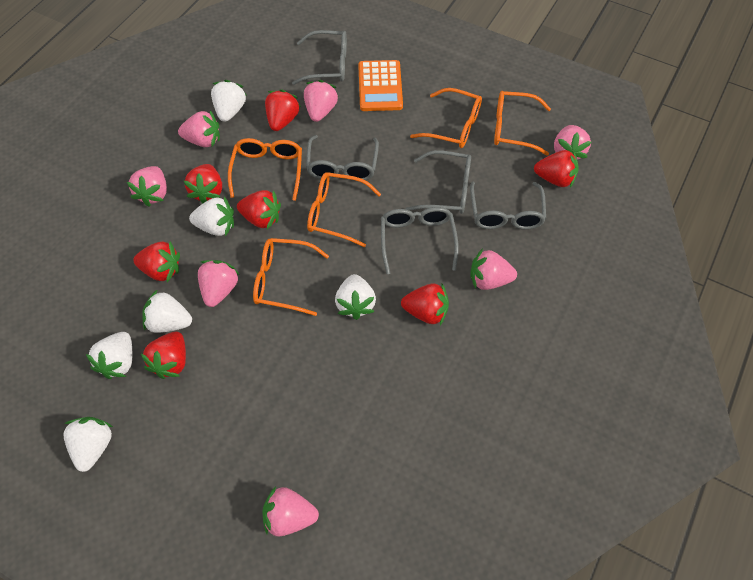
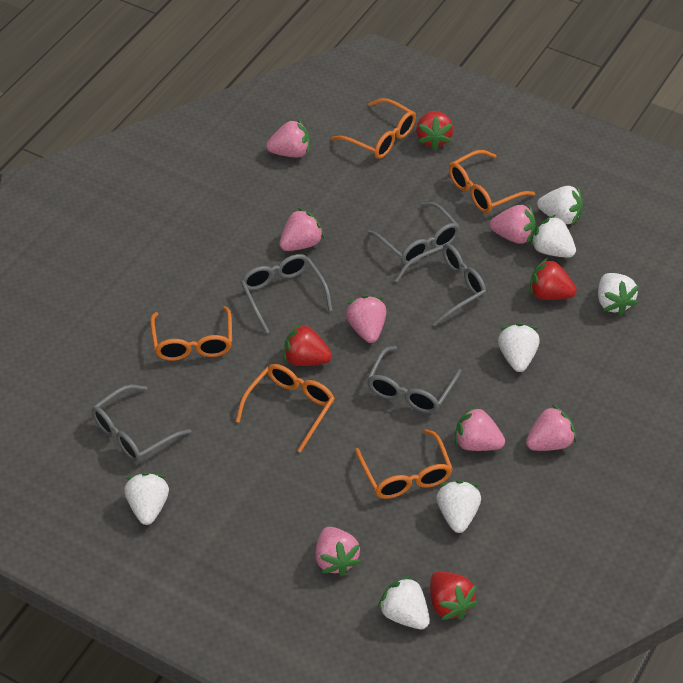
orange calculator: 1 -> 0
red strawberry: 7 -> 4
white strawberry: 6 -> 7

